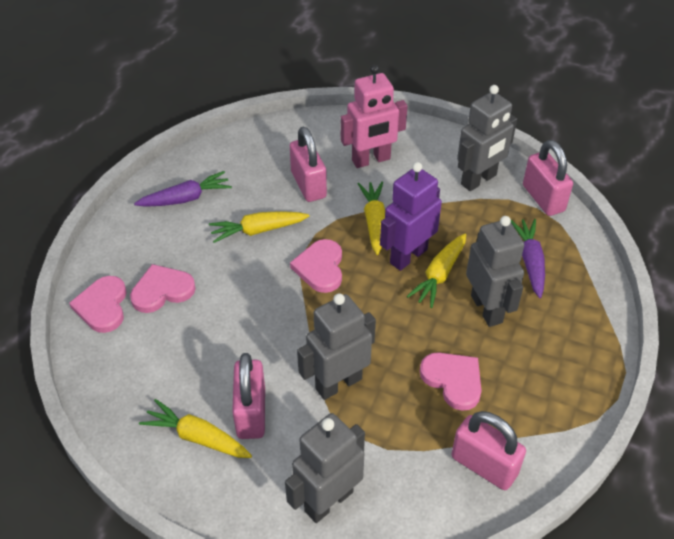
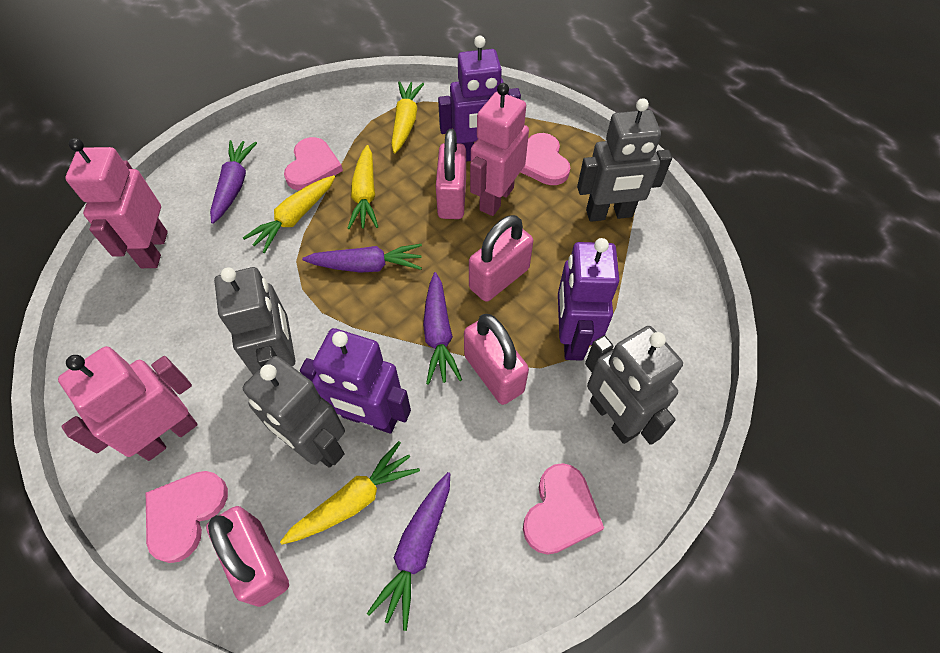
pink robot: 1 -> 3
purple carrot: 2 -> 4
purple robot: 1 -> 3

